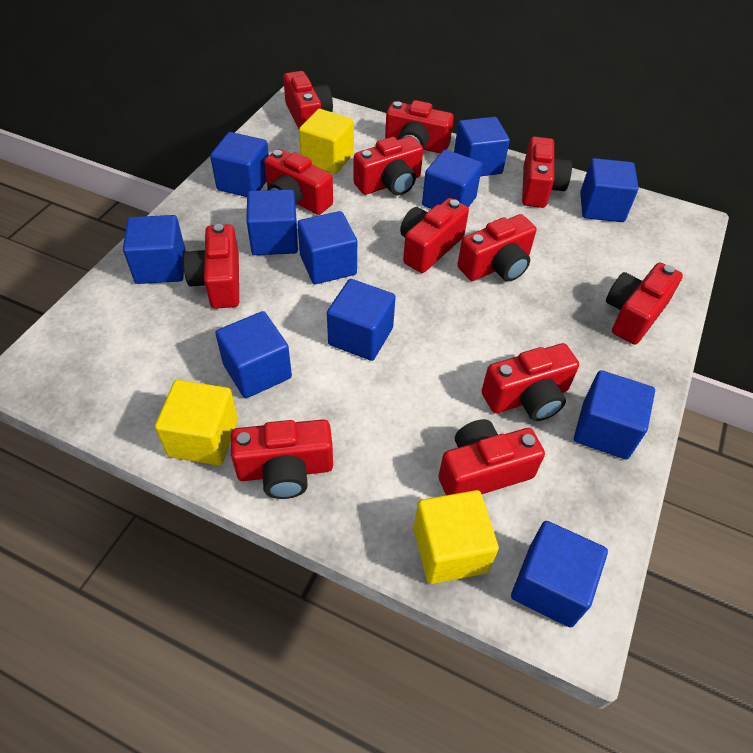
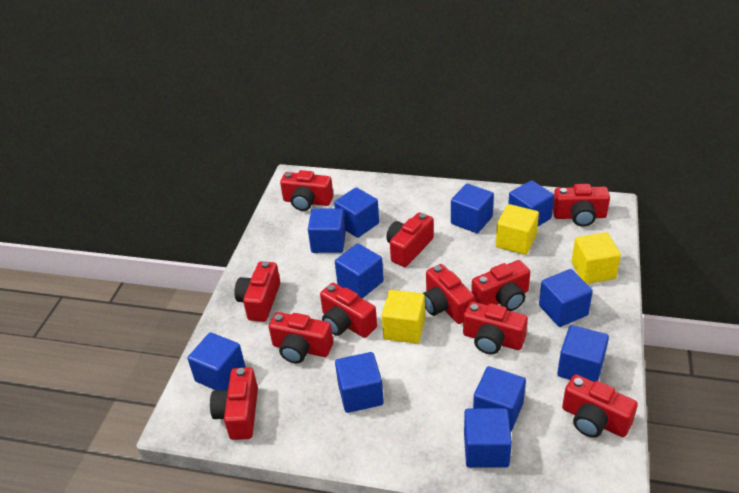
red camera: 12 -> 11

